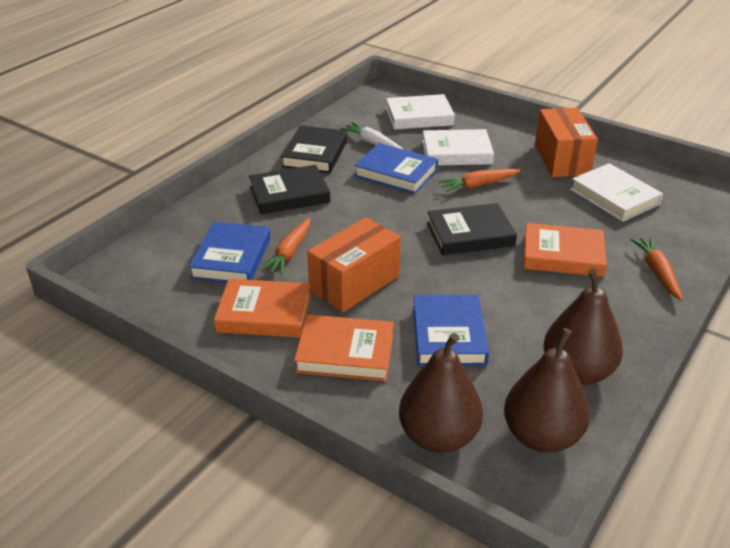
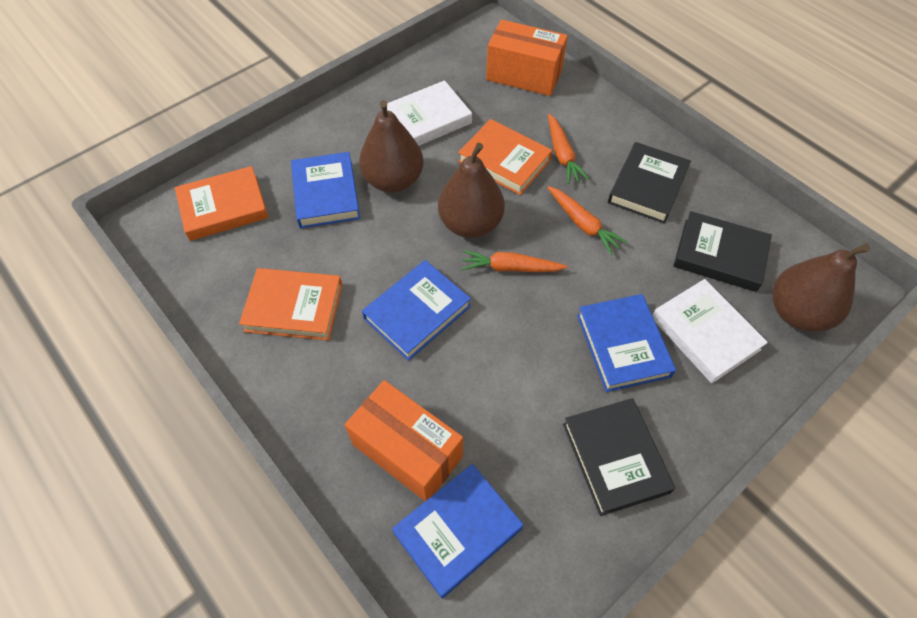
blue book: 3 -> 4
white book: 3 -> 2
white carrot: 1 -> 0

